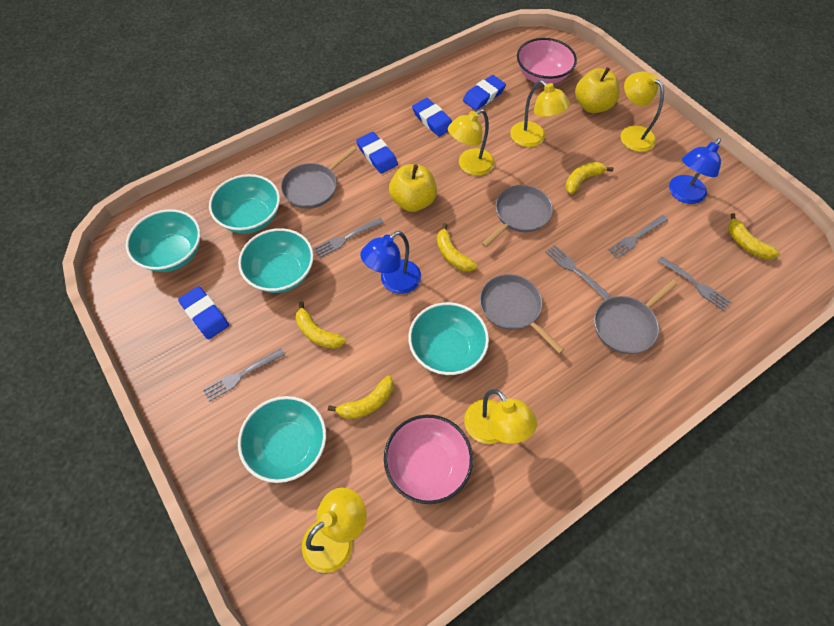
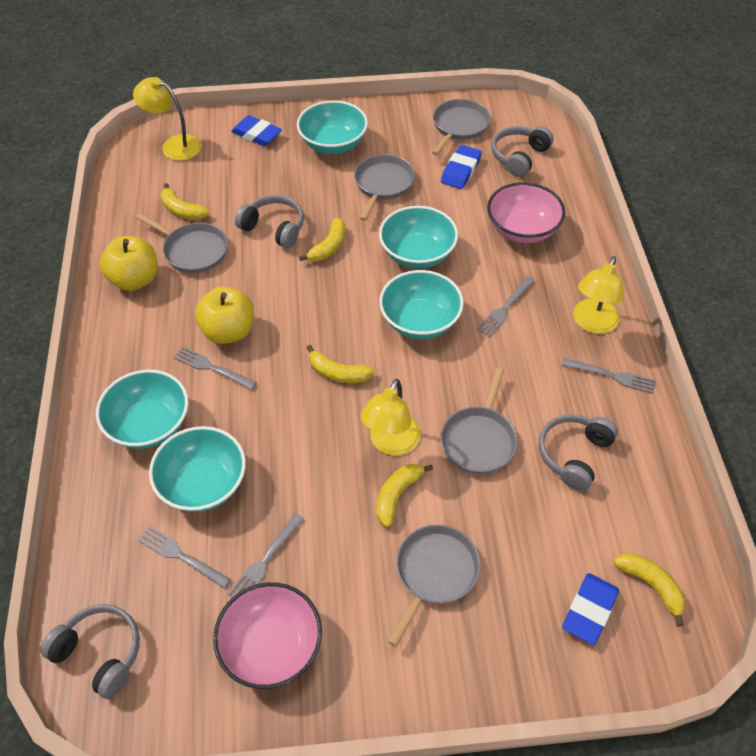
blue eraser: 4 -> 3
blue lamp: 2 -> 0
grey headphones: 0 -> 4
grey pan: 4 -> 5
yellow lamp: 5 -> 3

